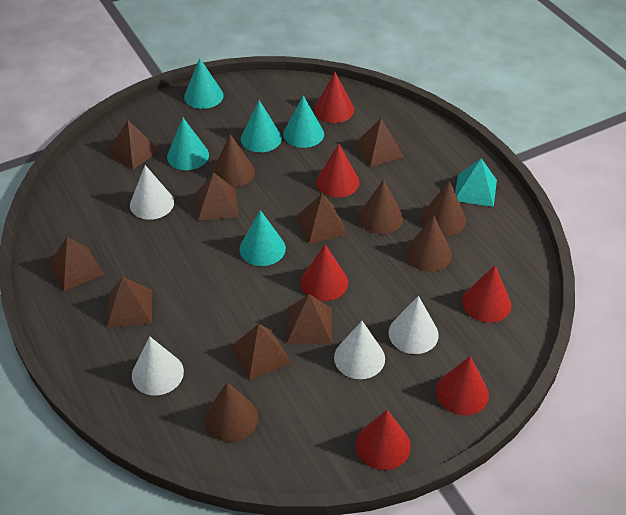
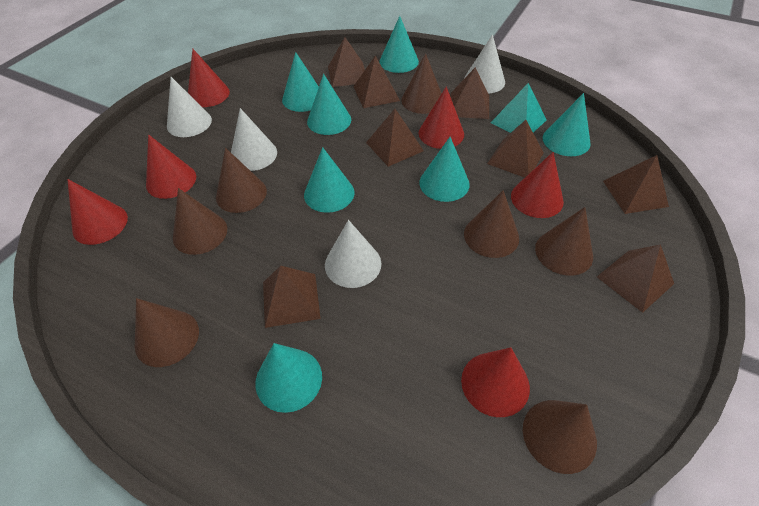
brown cone: 5 -> 7
turquoise cone: 5 -> 7

